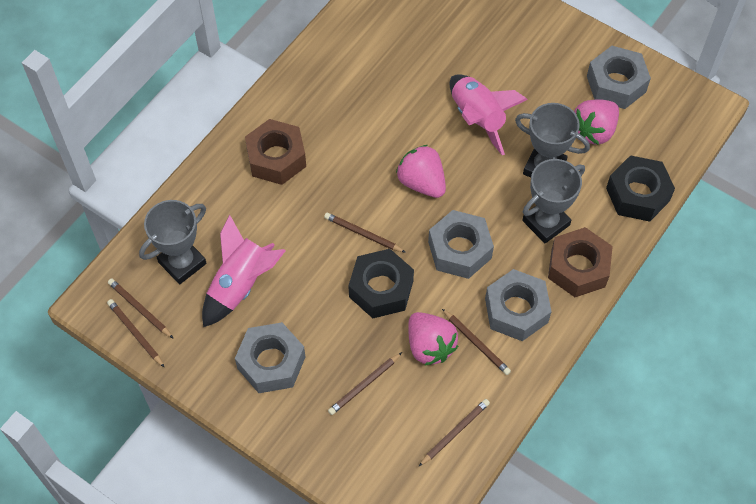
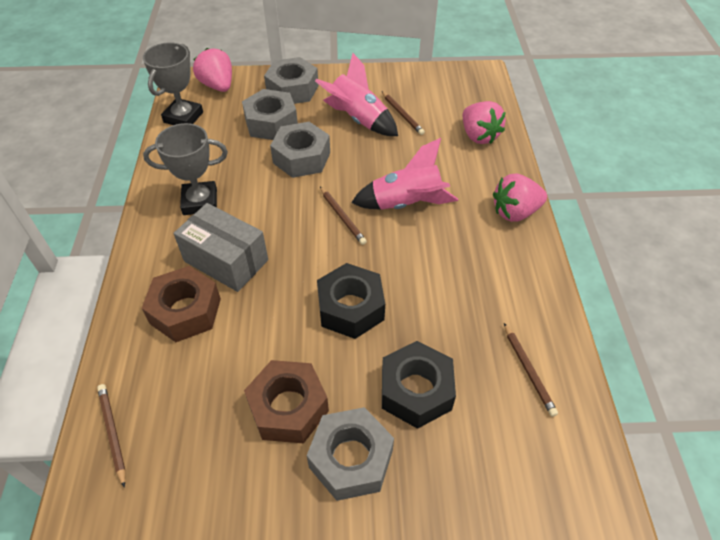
brown pencil: 6 -> 4
grey box: 0 -> 1
grey trophy: 3 -> 2

